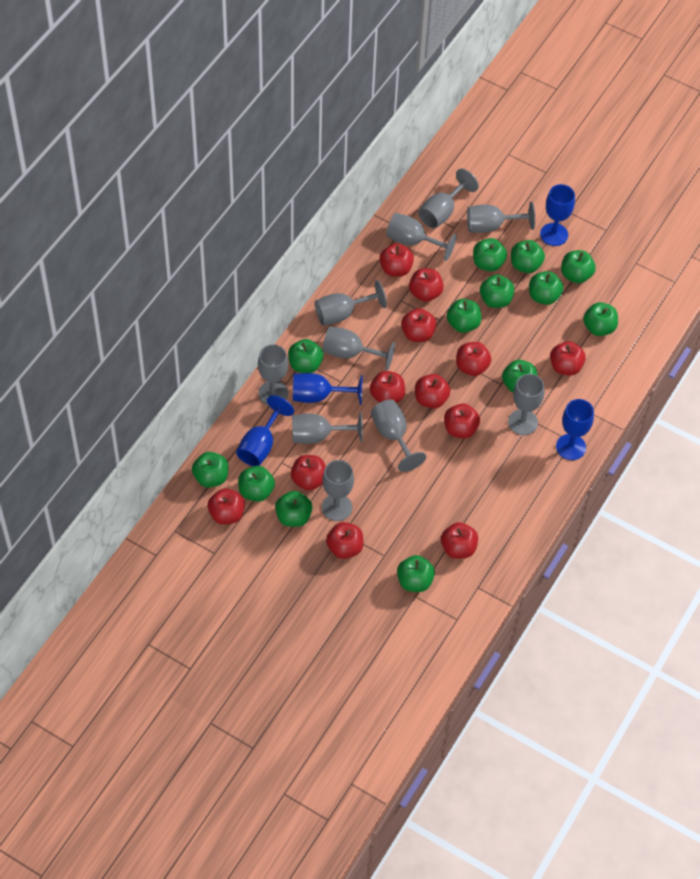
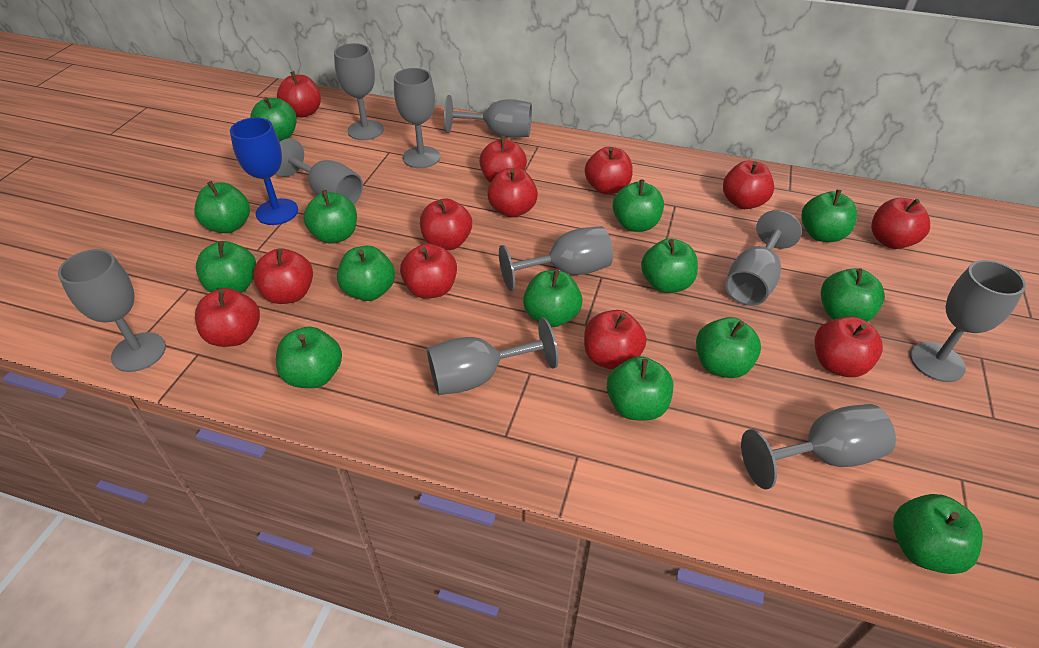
blue goblet: 4 -> 1
green apple: 13 -> 14

